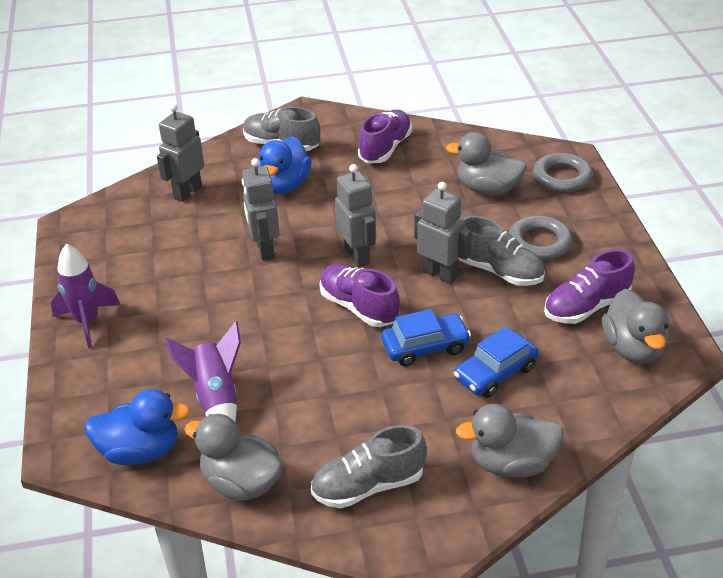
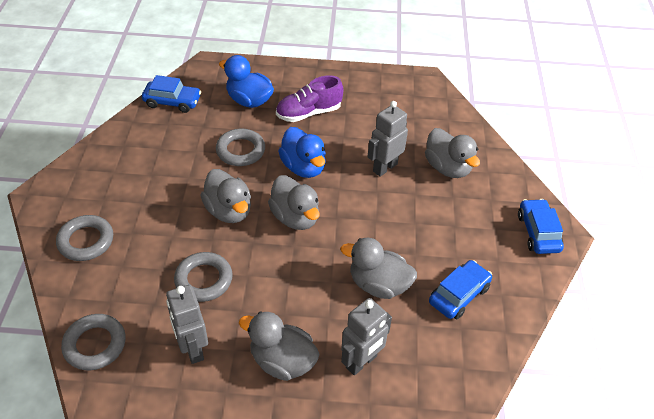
blue car: 2 -> 3
grey duck: 4 -> 5
grey ring: 2 -> 4
grey robot: 4 -> 3
grey shoe: 3 -> 0
purple rocket: 2 -> 0
purple shoe: 3 -> 1

